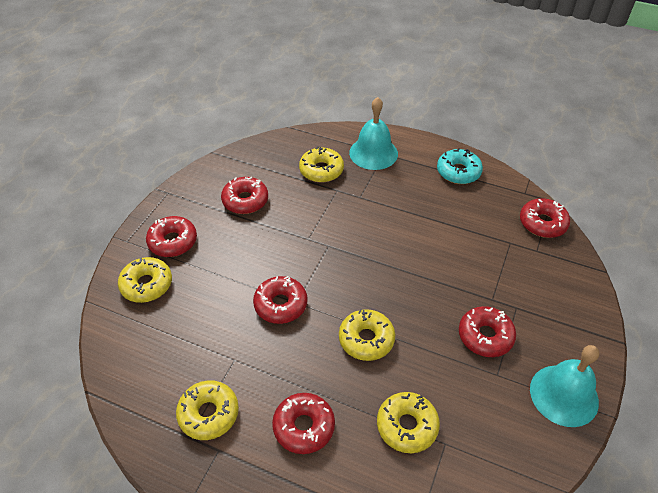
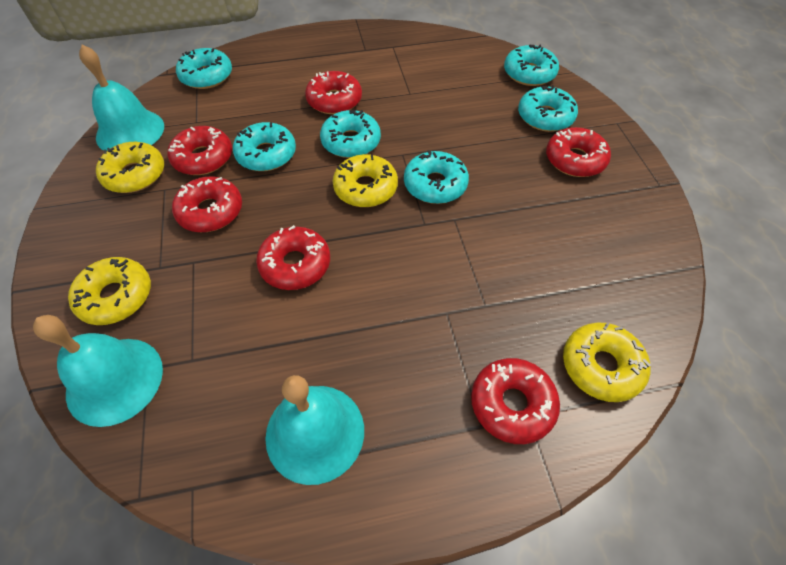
turquoise bell: 2 -> 3
turquoise donut: 1 -> 6
yellow donut: 5 -> 4

